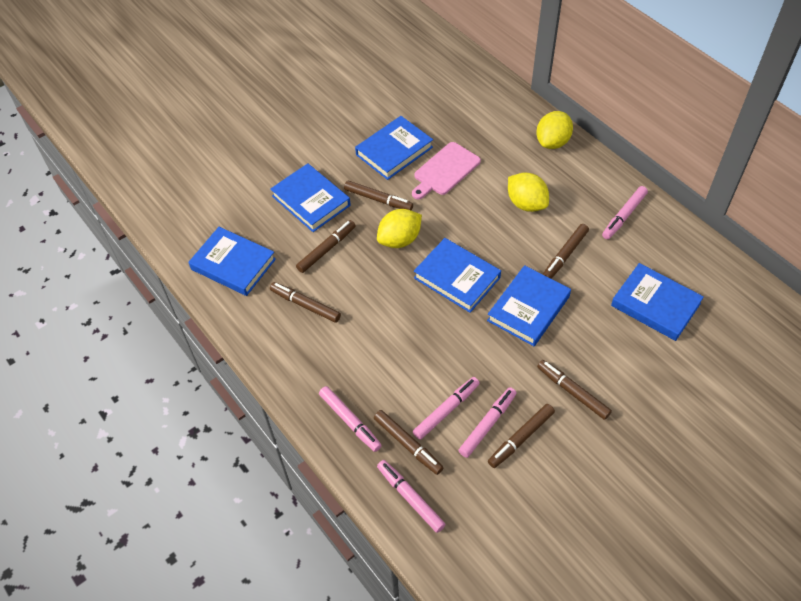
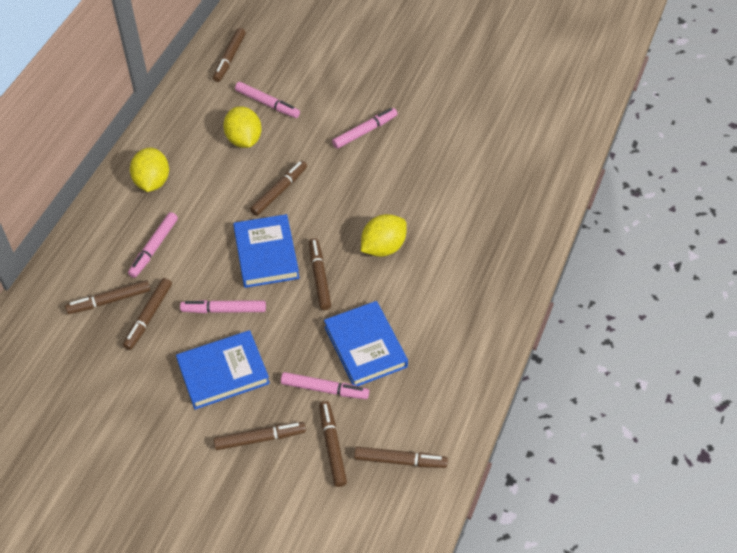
blue book: 6 -> 3
brown marker: 7 -> 8
pink cutting board: 1 -> 0

